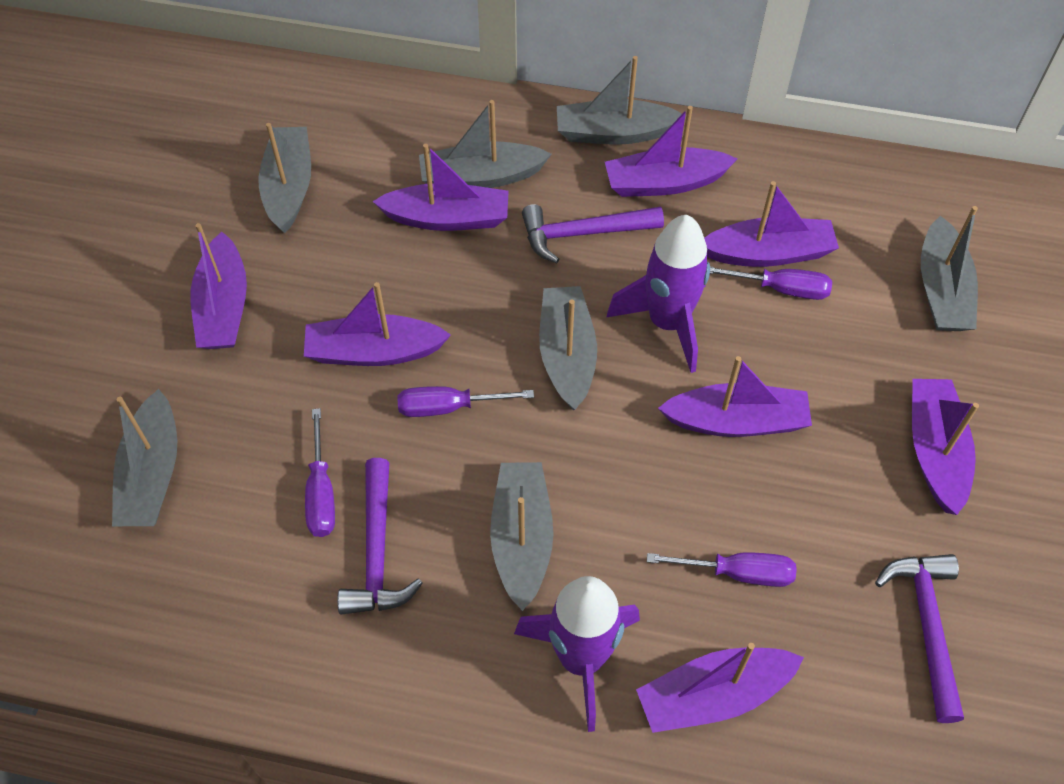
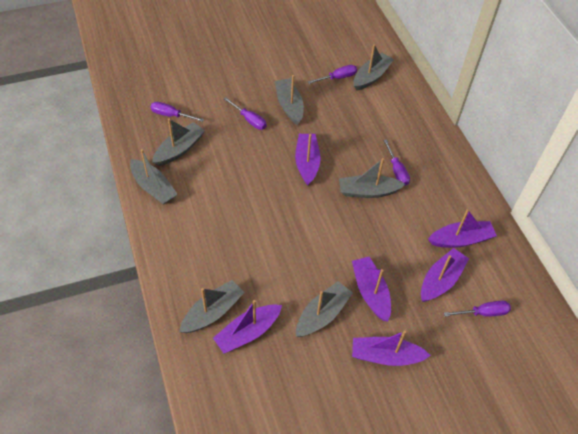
purple boat: 8 -> 6
purple hammer: 3 -> 0
purple rocket: 2 -> 0
purple screwdriver: 4 -> 5

